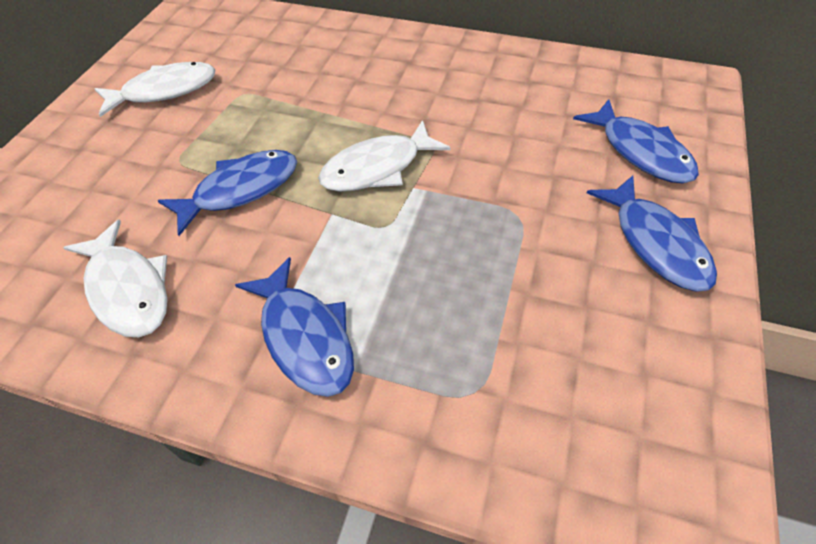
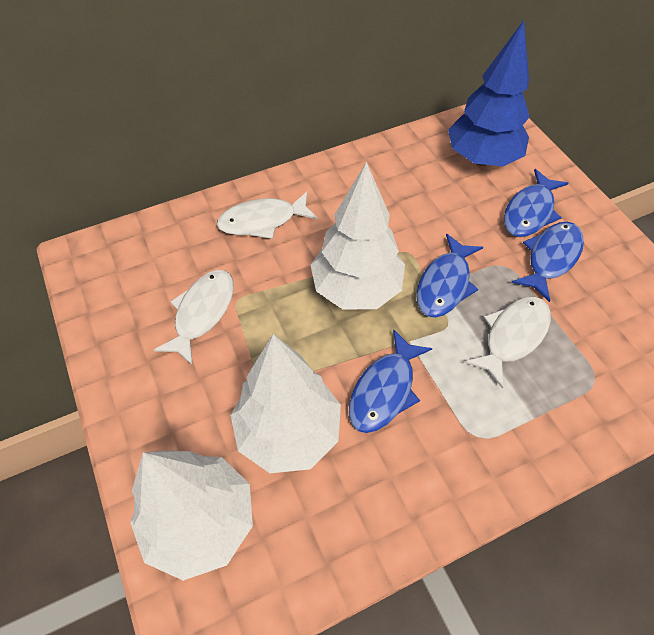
blue tree: 0 -> 1
white tree: 0 -> 3

